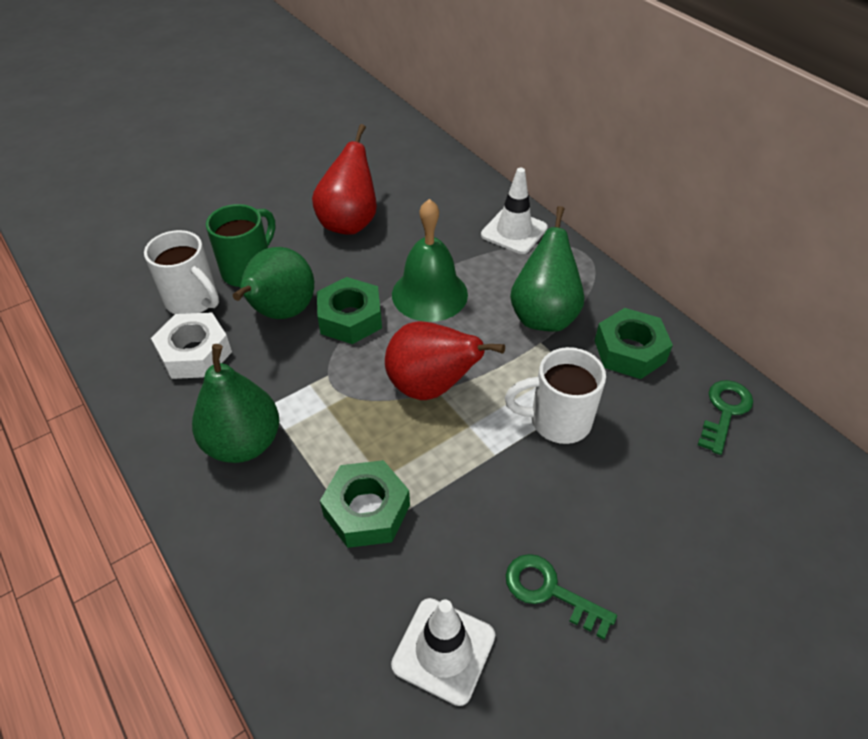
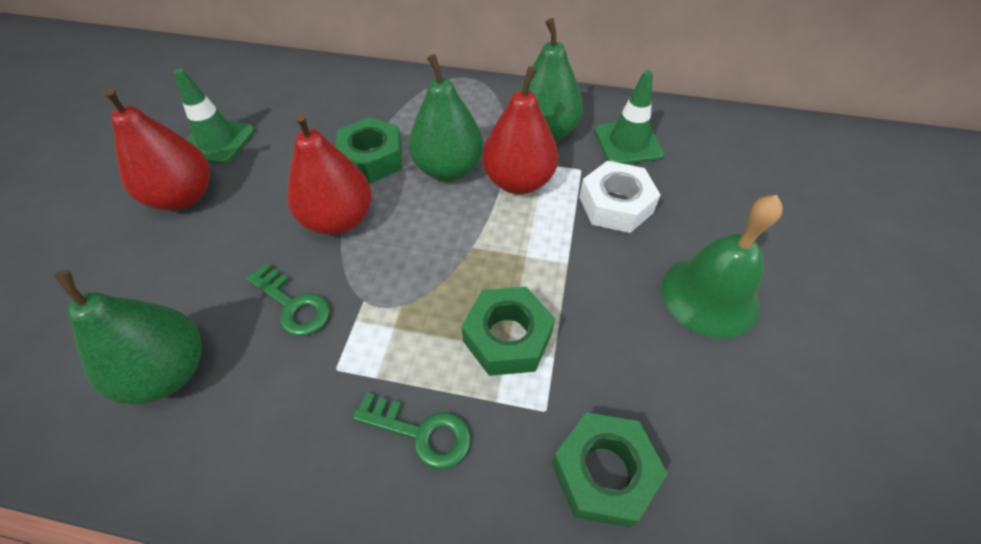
green mug: 1 -> 0
green traffic cone: 0 -> 2
red pear: 2 -> 3
white mug: 2 -> 0
white traffic cone: 2 -> 0

